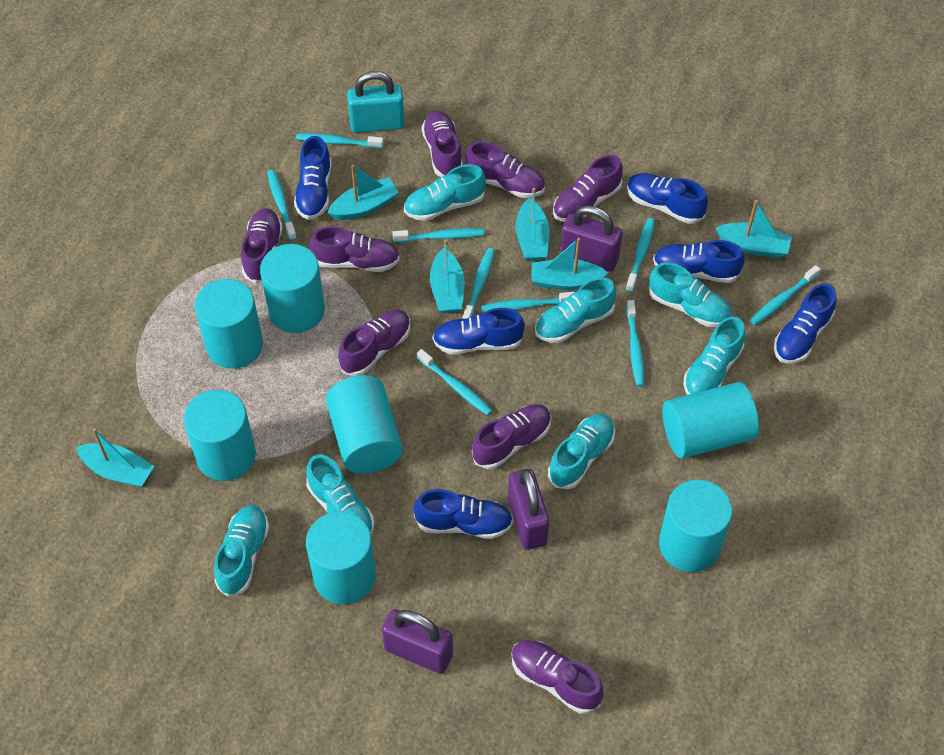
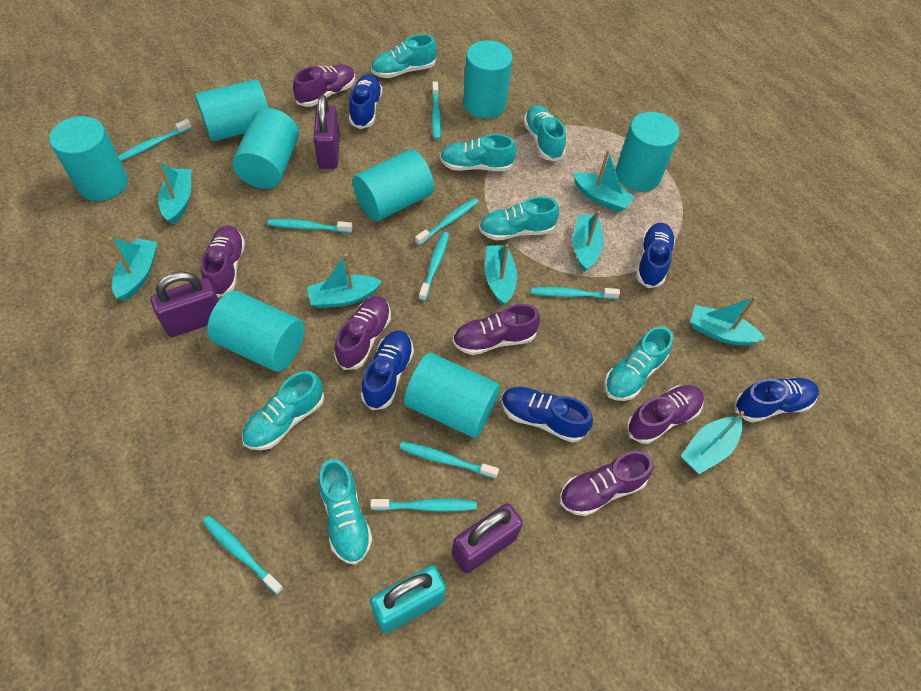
blue shoe: 6 -> 5
purple shoe: 8 -> 6
turquoise boat: 6 -> 8
turquoise cylinder: 7 -> 8

